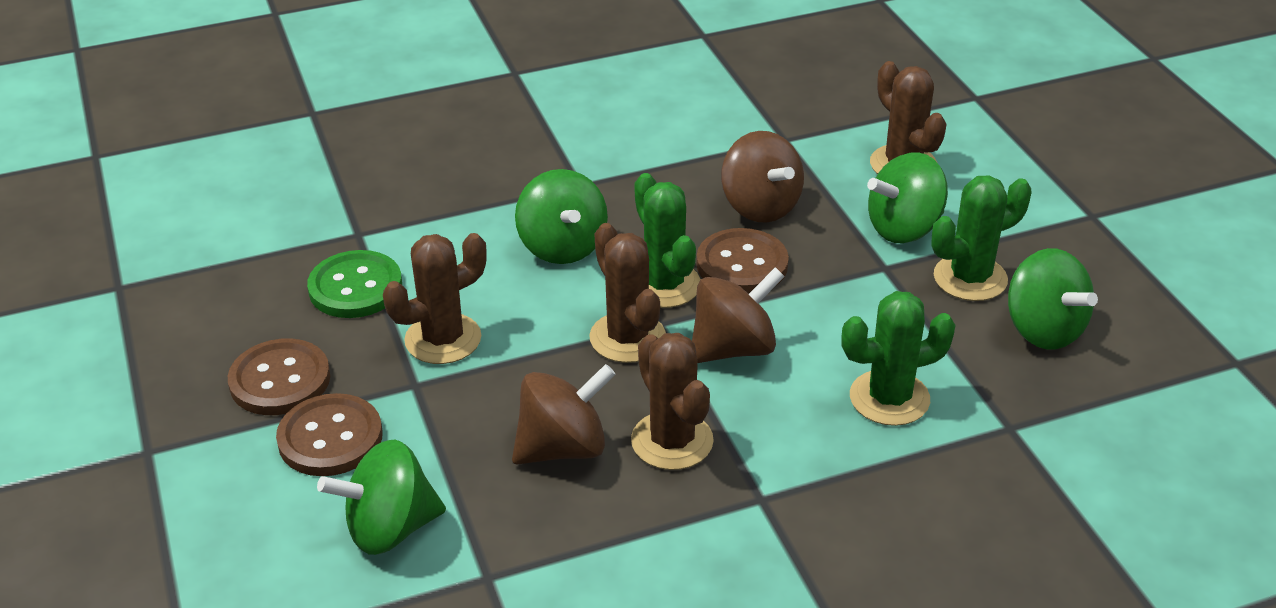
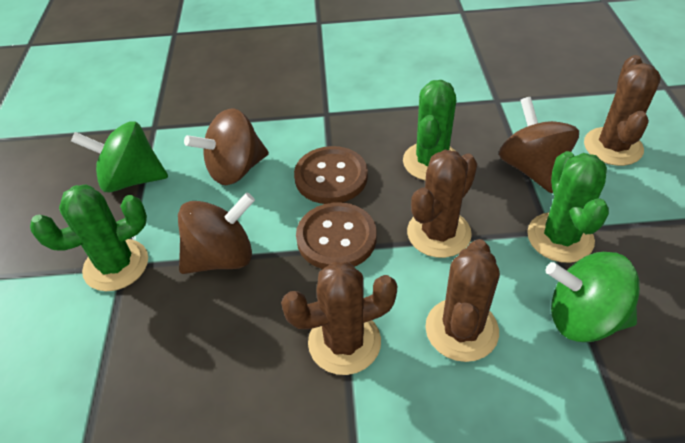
brown button: 3 -> 2
green button: 1 -> 0
green spinning top: 4 -> 2

